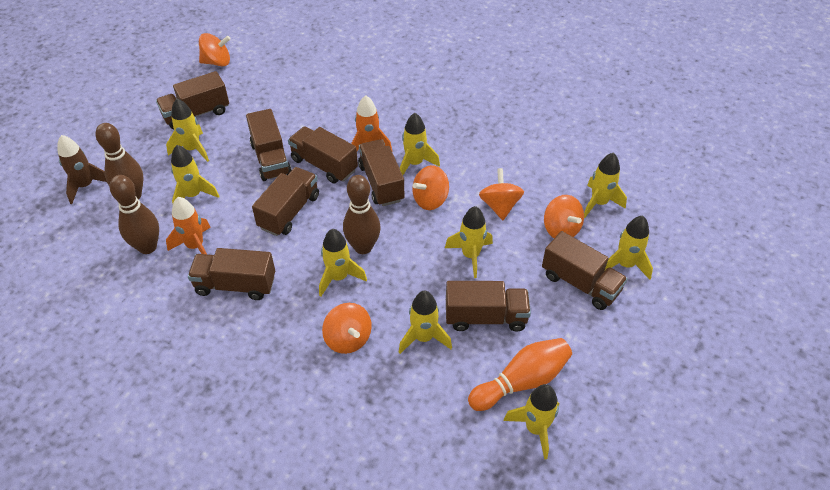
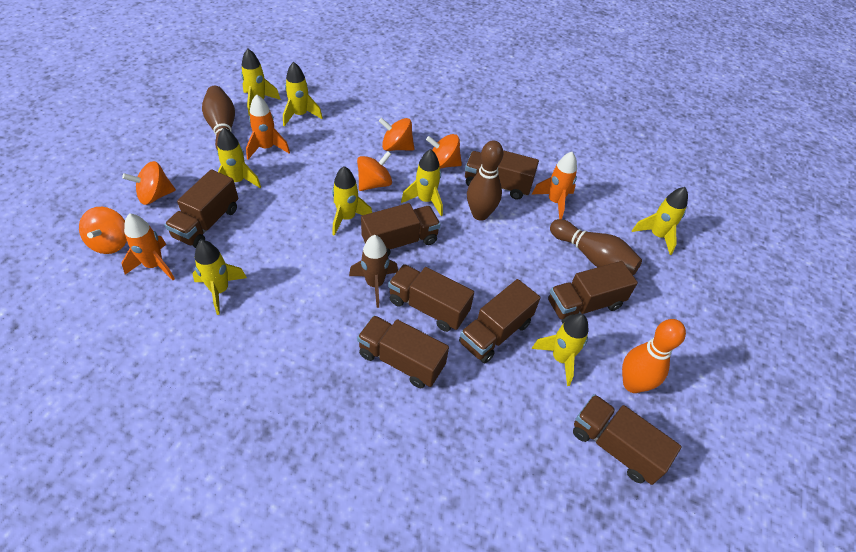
orange rocket: 2 -> 3
yellow rocket: 9 -> 8

